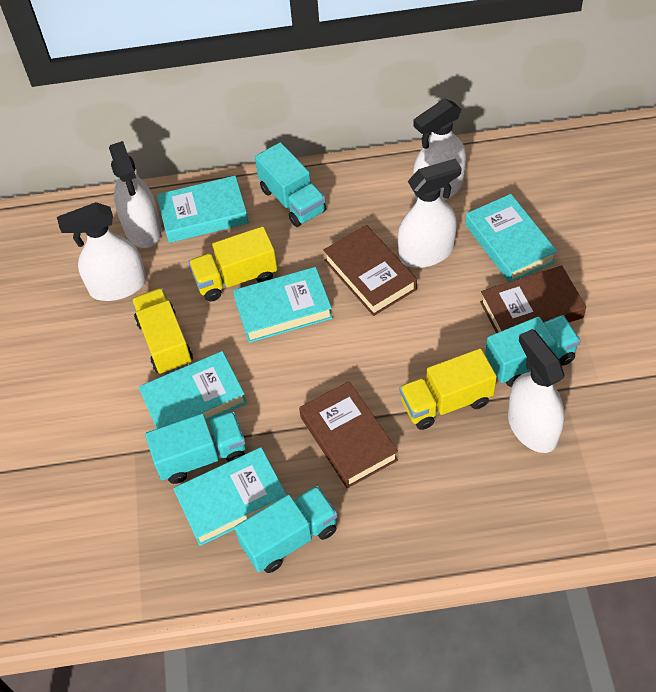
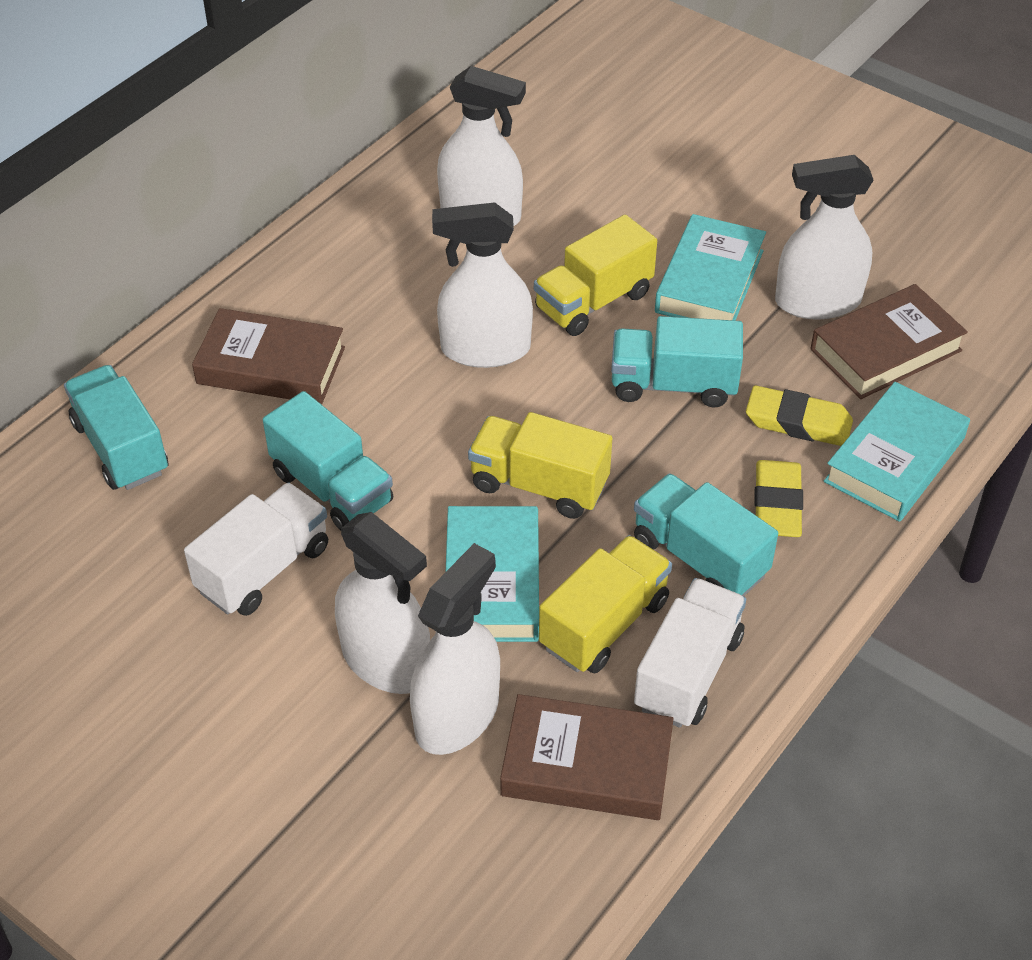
turquoise book: 5 -> 3
white truck: 0 -> 2
yellow eraser: 0 -> 2

